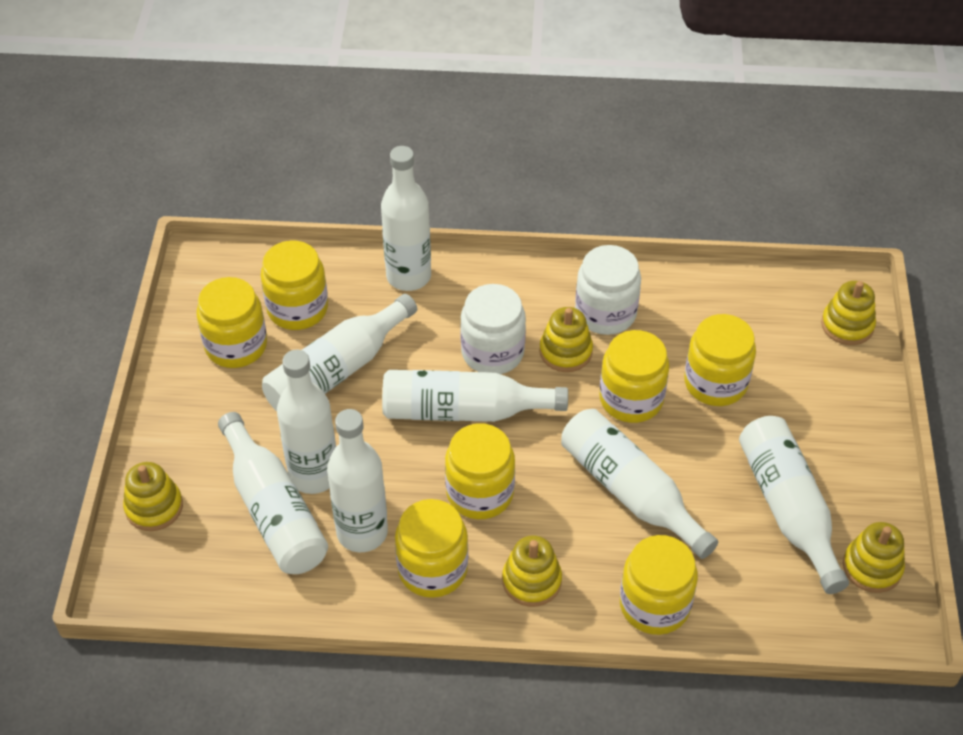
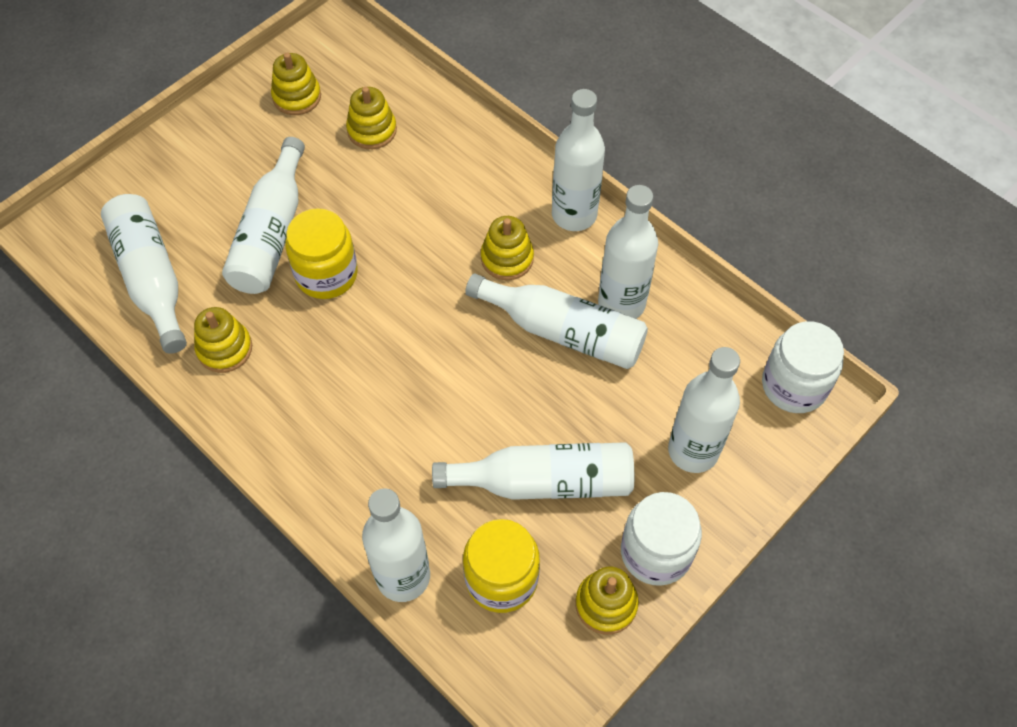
yellow jar: 7 -> 2

